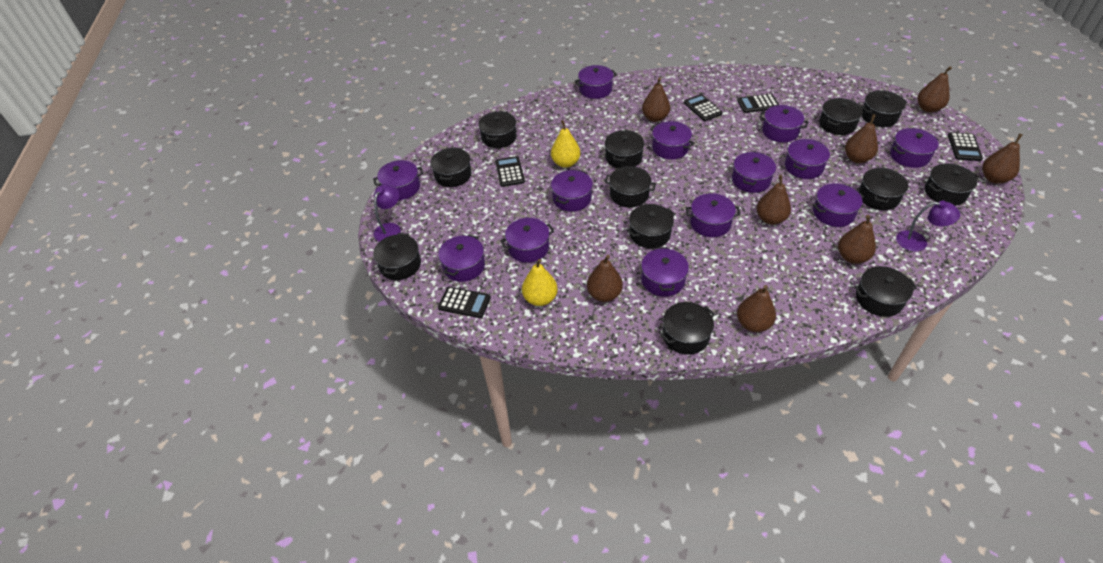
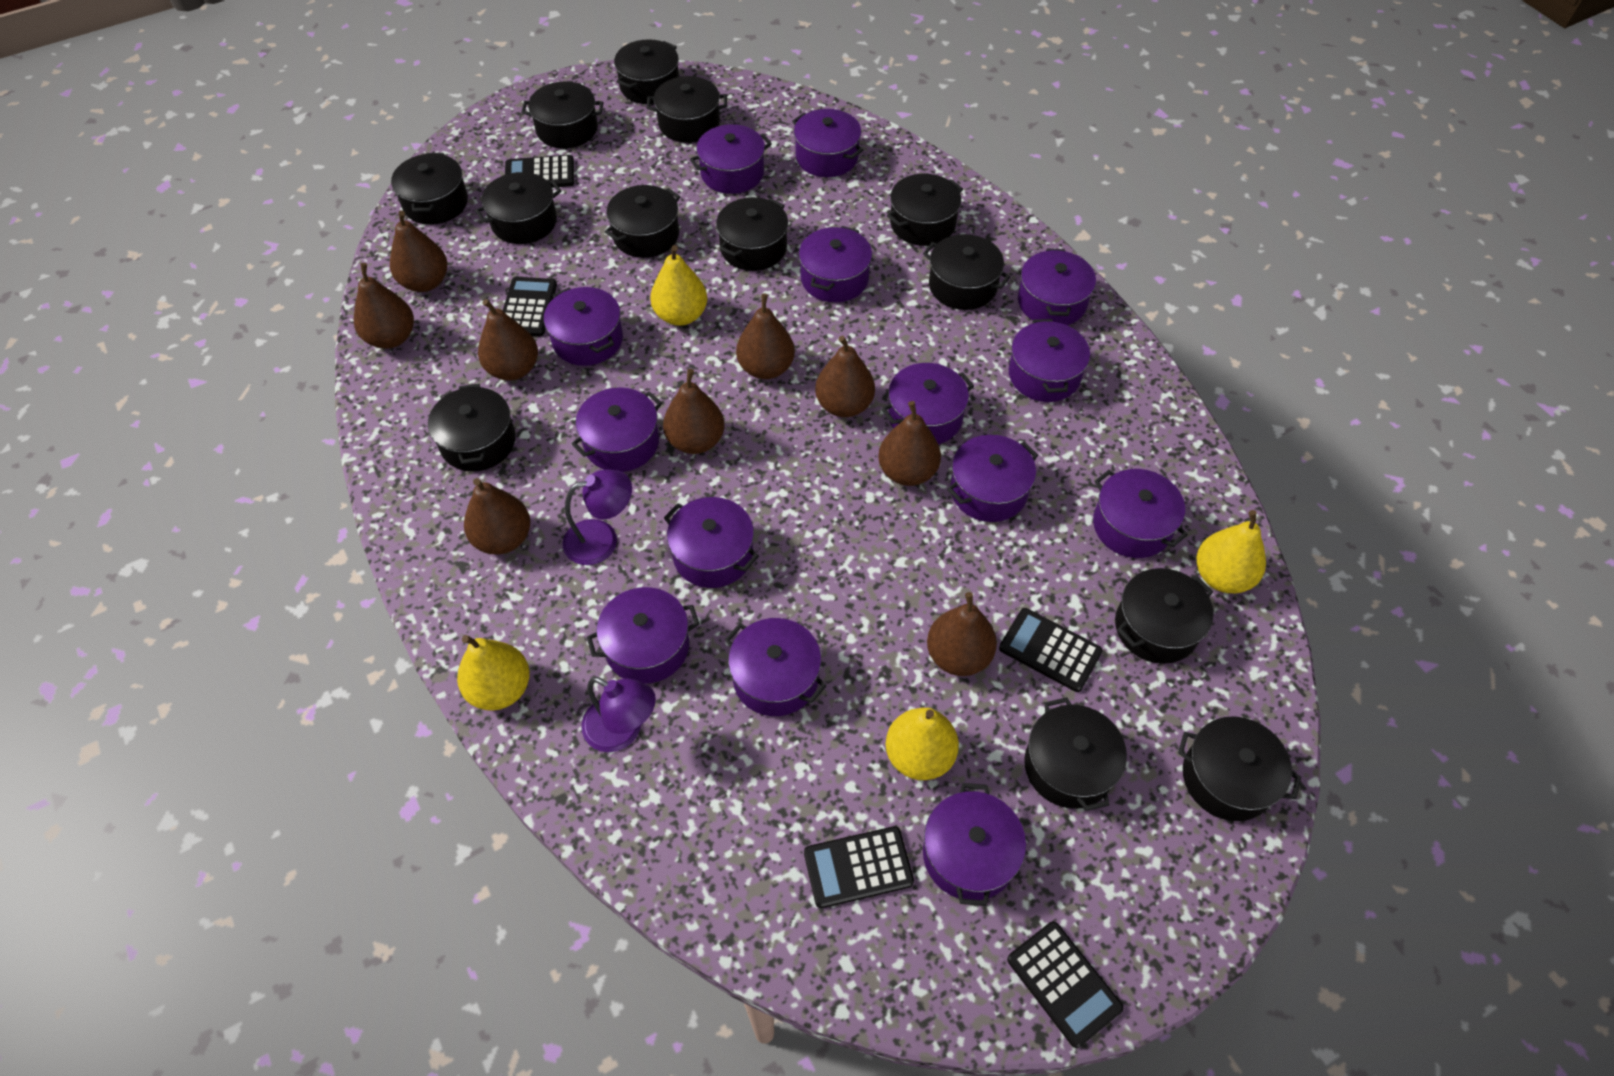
black pot: 12 -> 13
brown pear: 8 -> 9
purple pot: 13 -> 14
yellow pear: 2 -> 4

